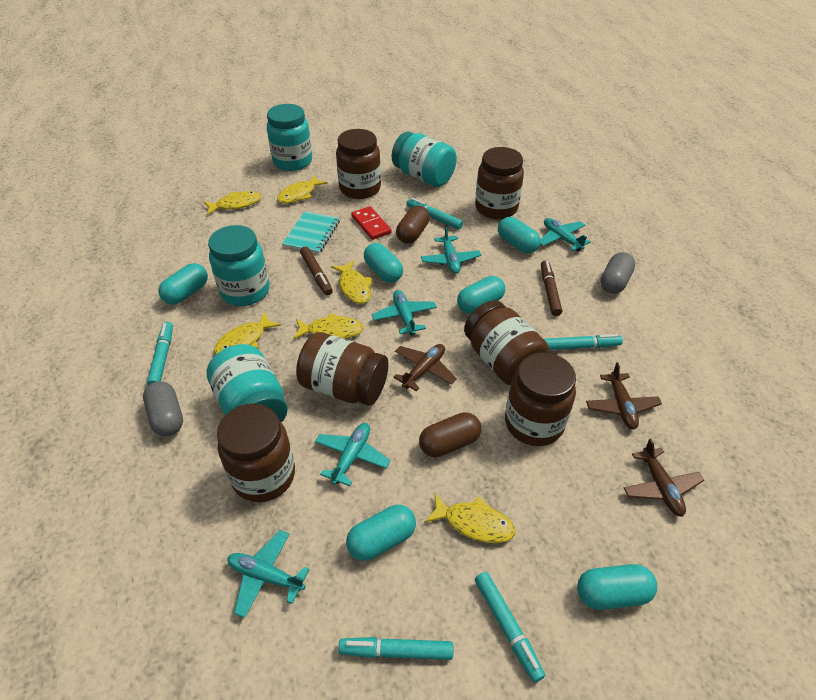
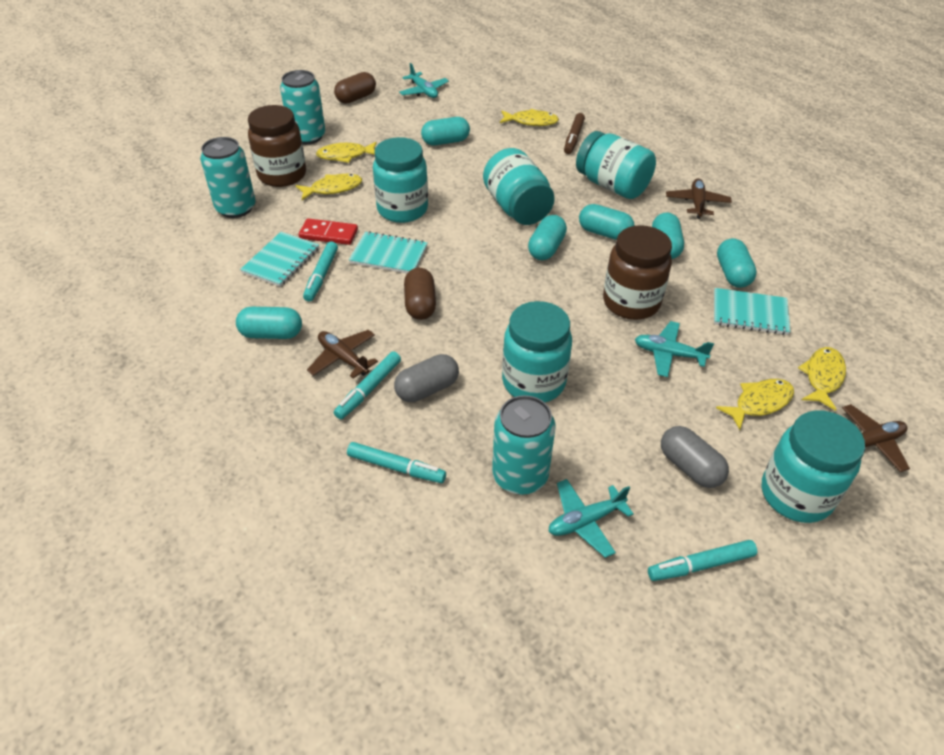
brown jar: 6 -> 2
brown marker: 2 -> 1
turquoise can: 0 -> 3
turquoise jar: 4 -> 5
turquoise marker: 5 -> 4
turquoise notebook: 1 -> 3
turquoise plane: 5 -> 3
yellow fish: 6 -> 5

